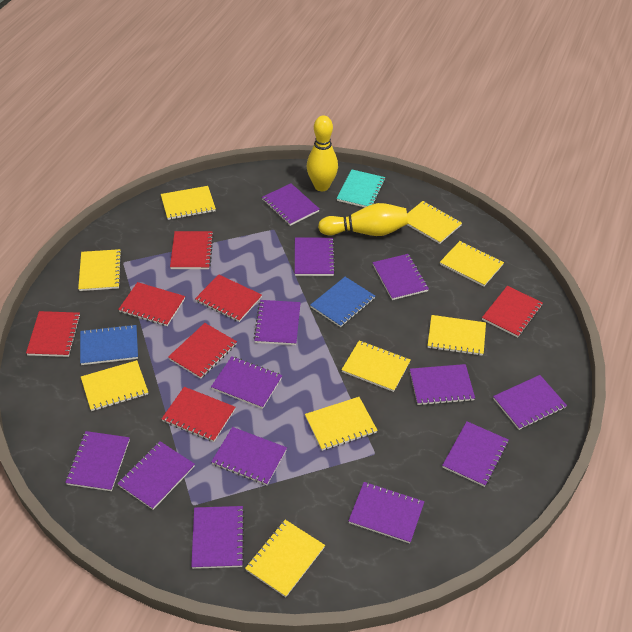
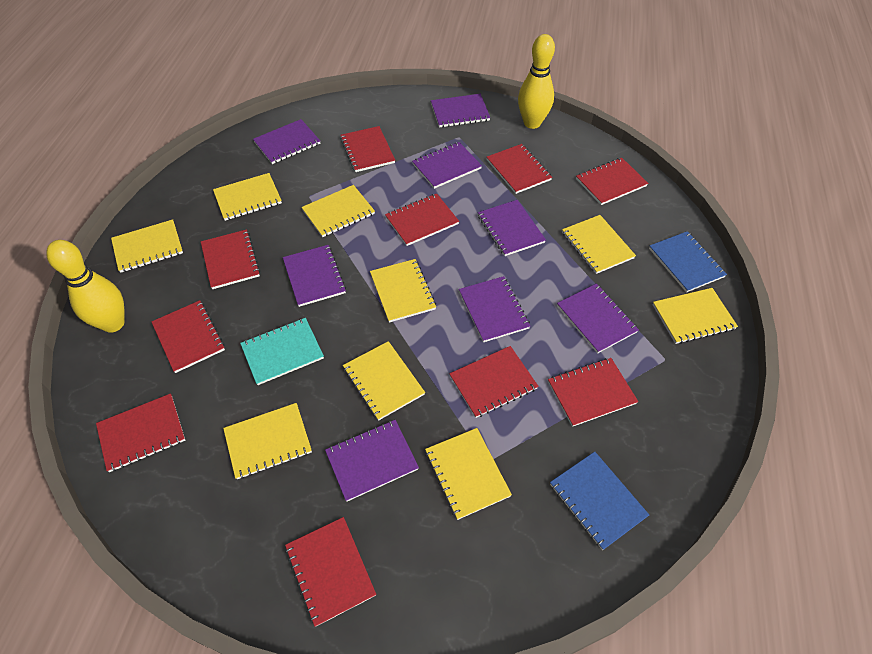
purple notebook: 13 -> 8
red notebook: 7 -> 10

